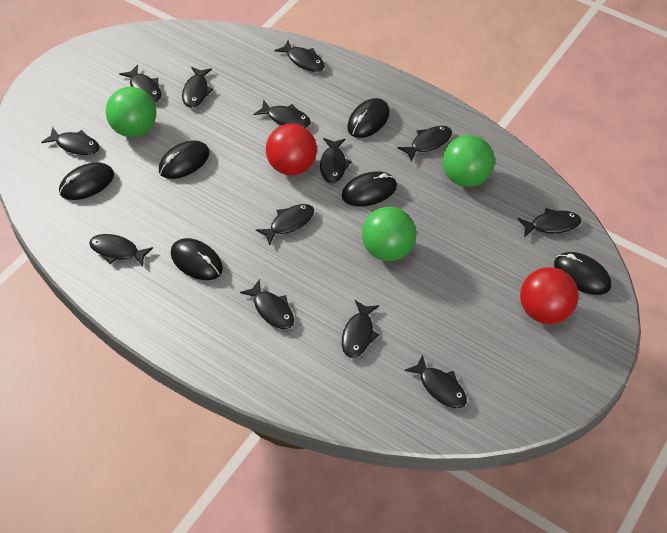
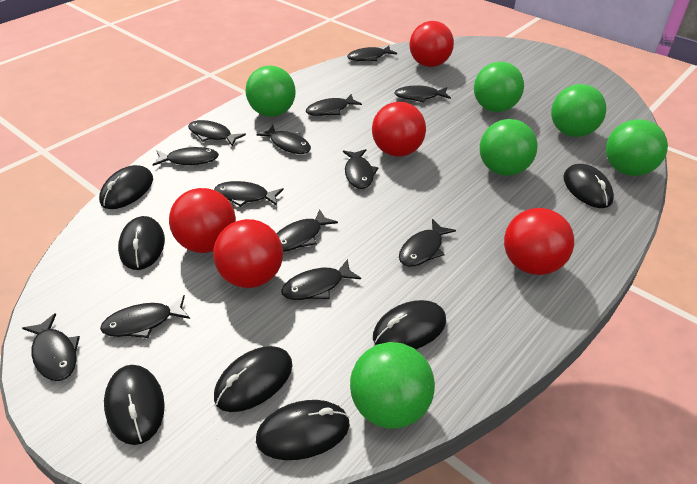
black mouse: 6 -> 7
green ball: 3 -> 6
red ball: 2 -> 5

